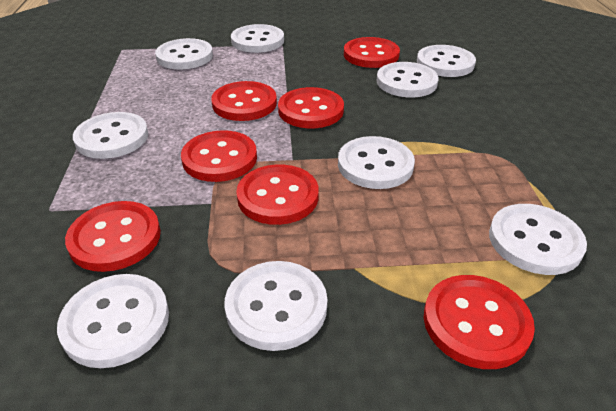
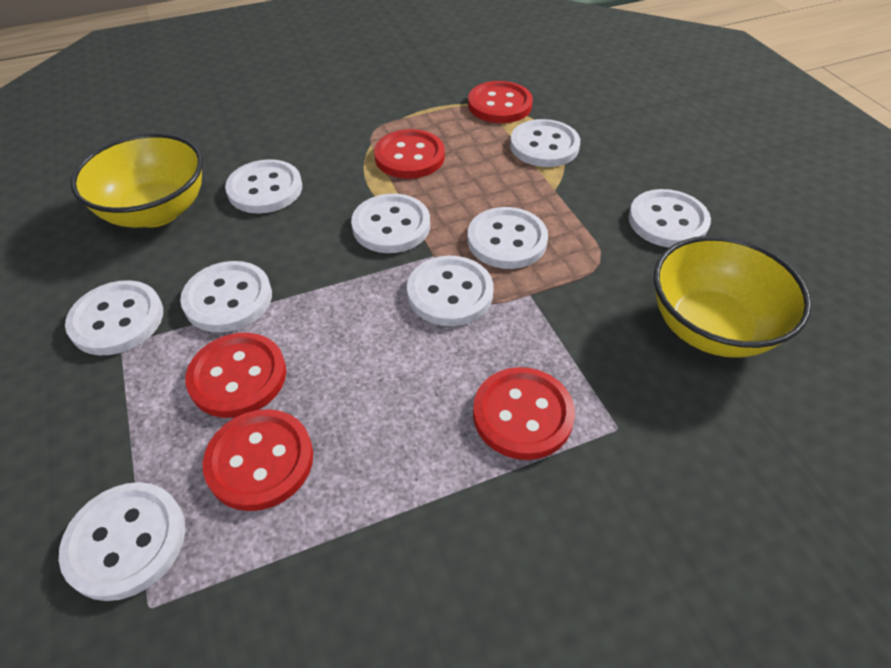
red button: 7 -> 5
yellow bowl: 0 -> 2

